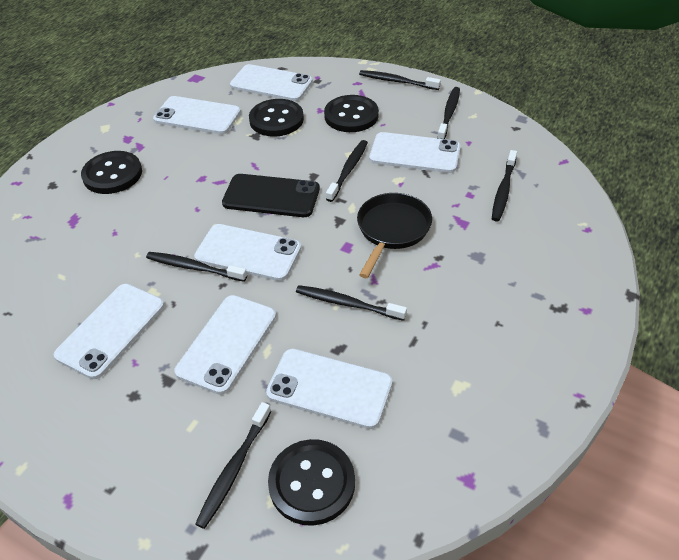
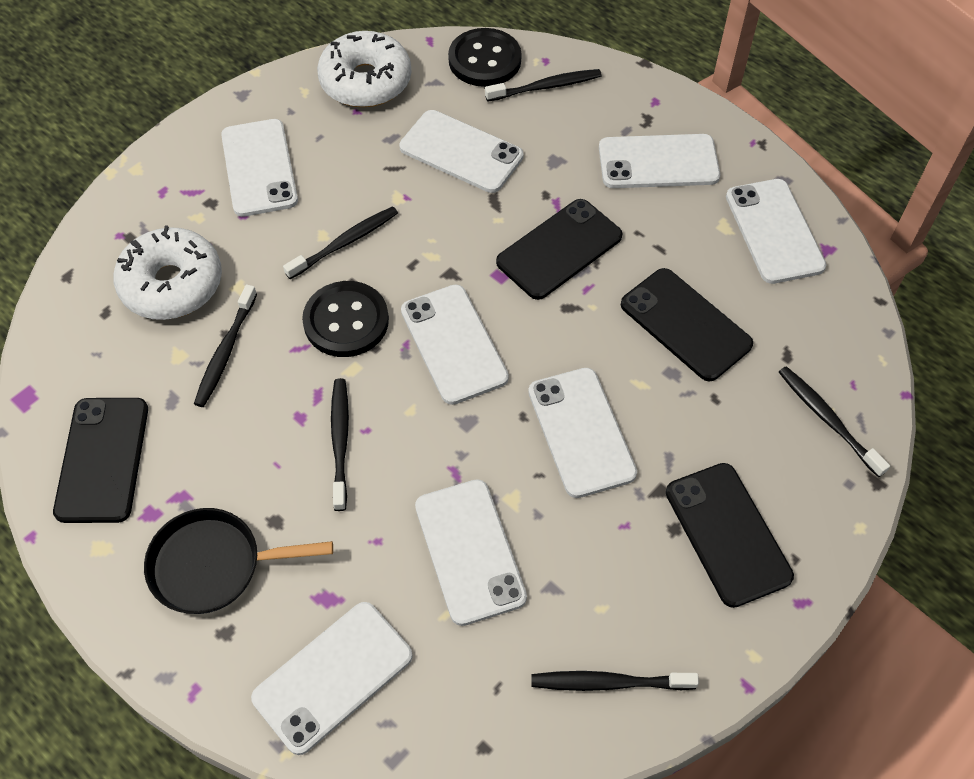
black button: 4 -> 2
black phone: 1 -> 4
black toothbrush: 7 -> 6
white donut: 0 -> 2
white phone: 7 -> 8

